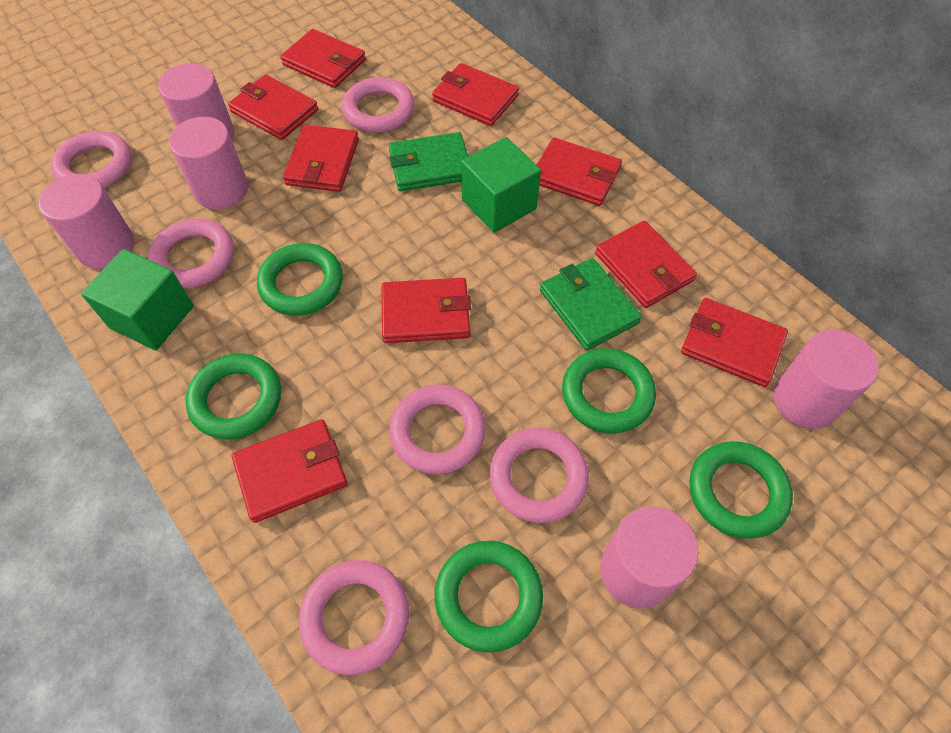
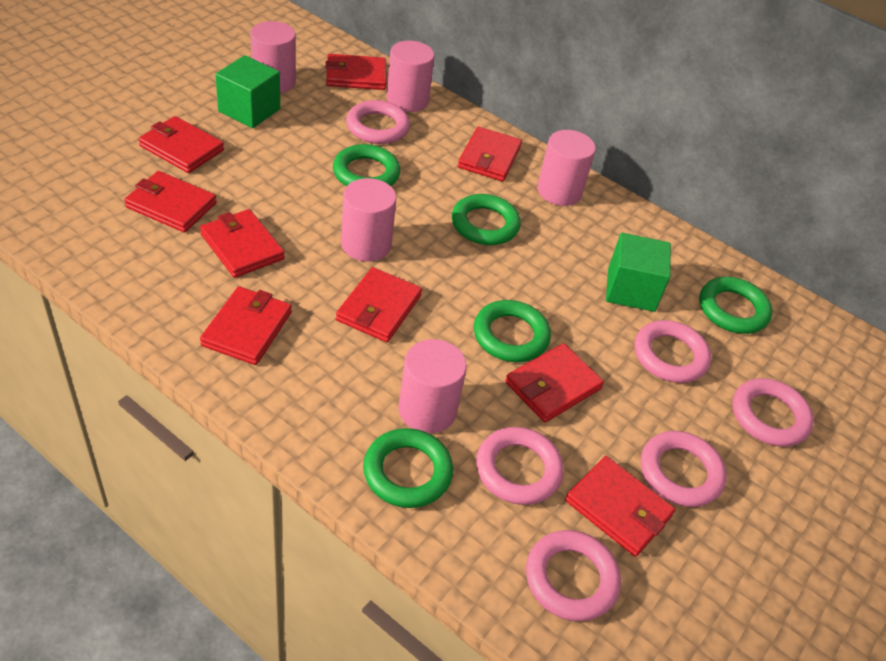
green wallet: 2 -> 0

